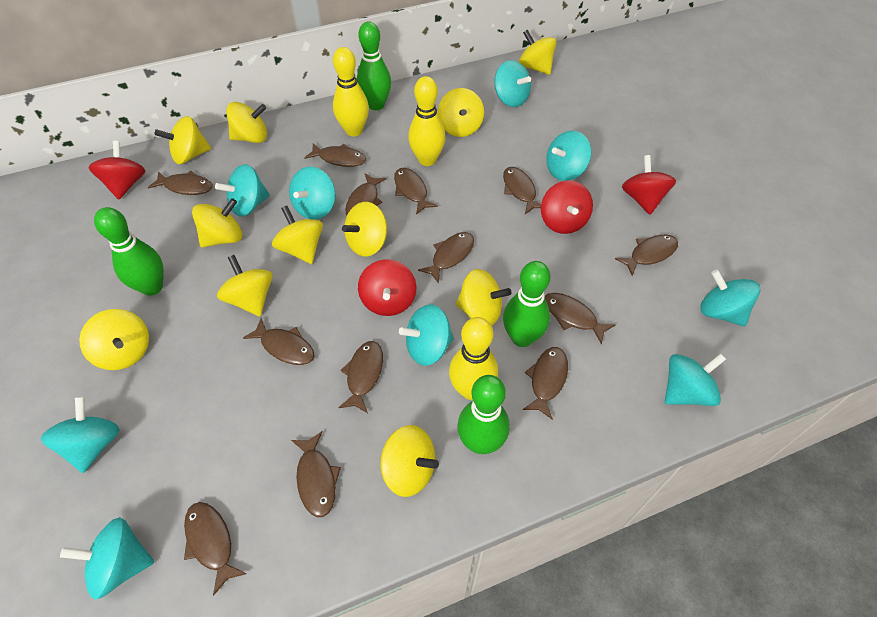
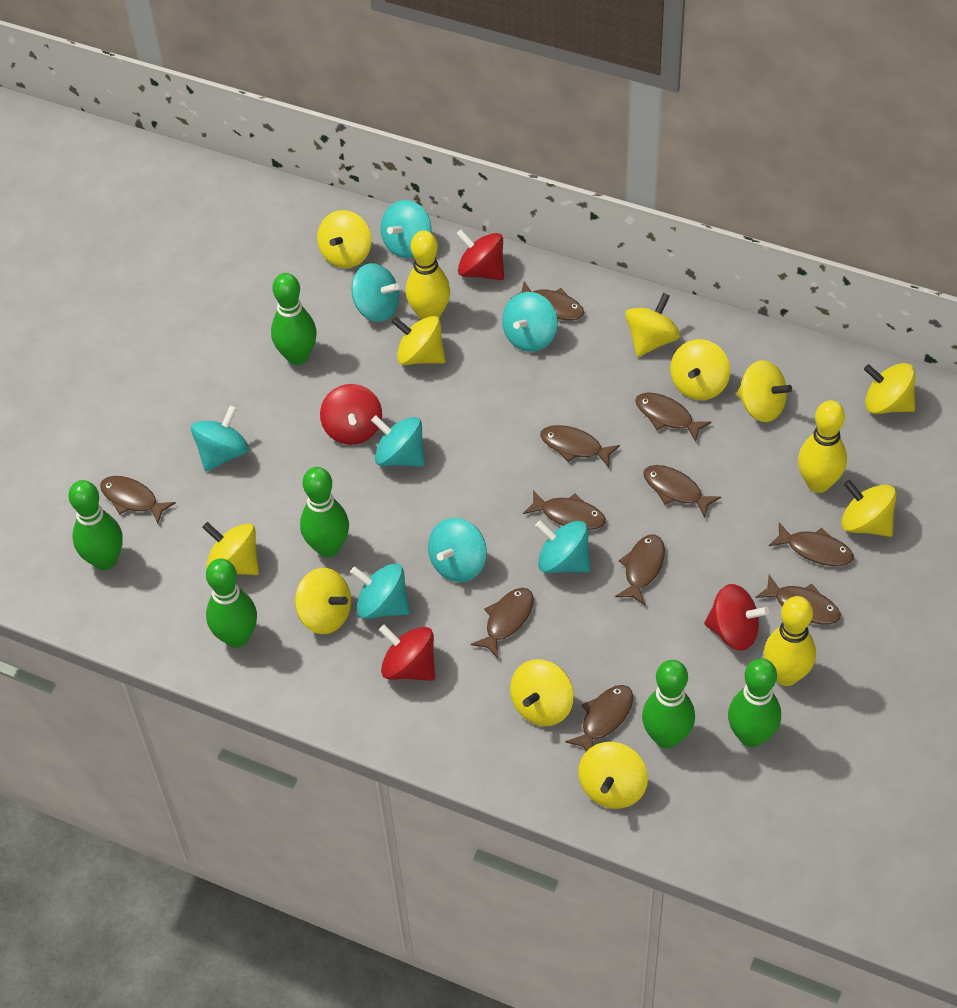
brown fish: 13 -> 11
green bowling pin: 4 -> 6
turquoise spinning top: 9 -> 8

